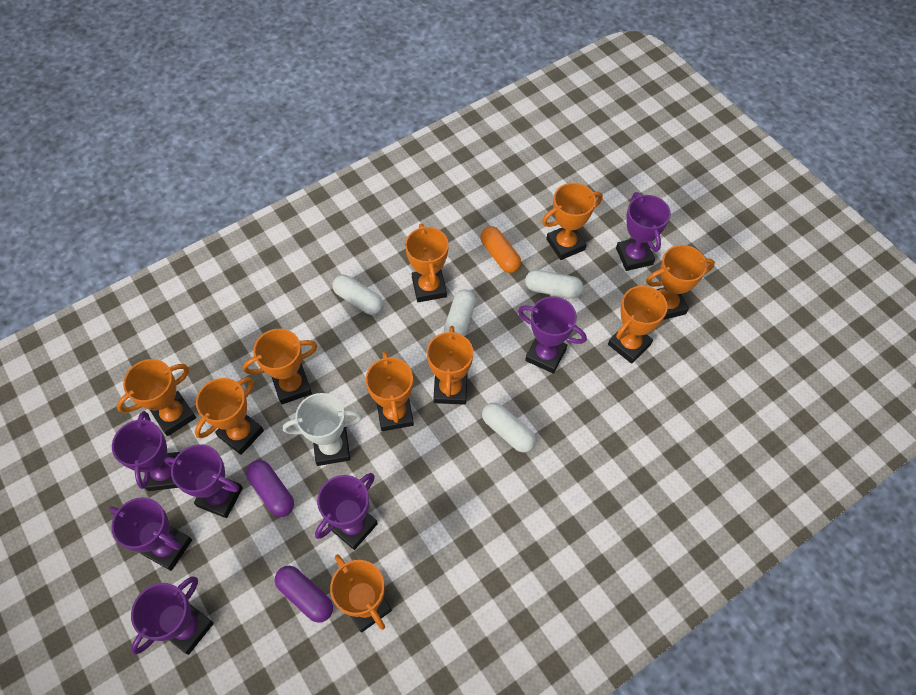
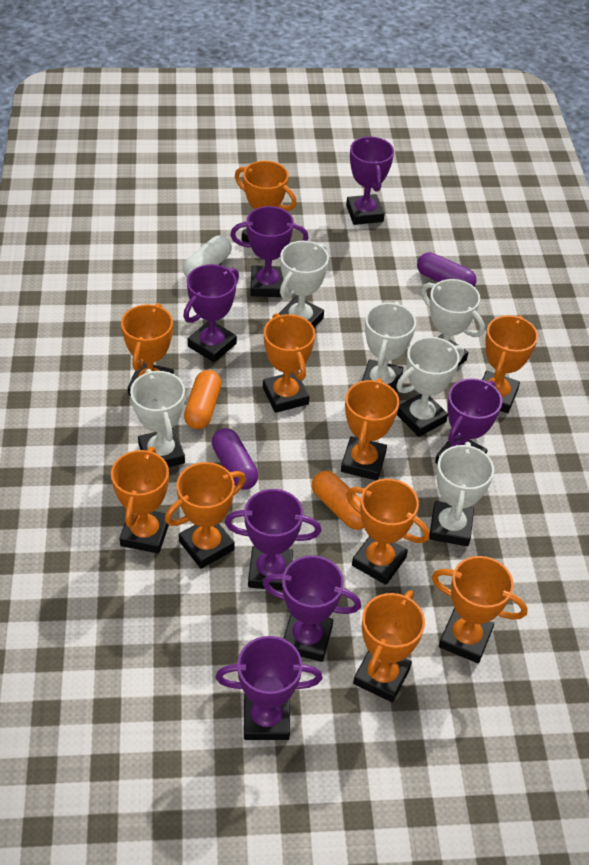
orange capsule: 1 -> 2
white capsule: 4 -> 1
white trophy: 1 -> 6

